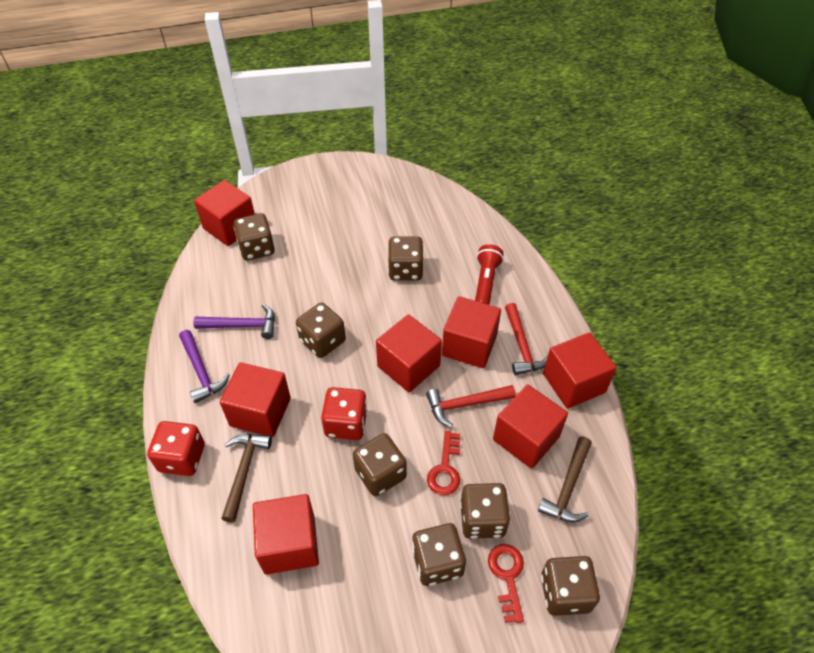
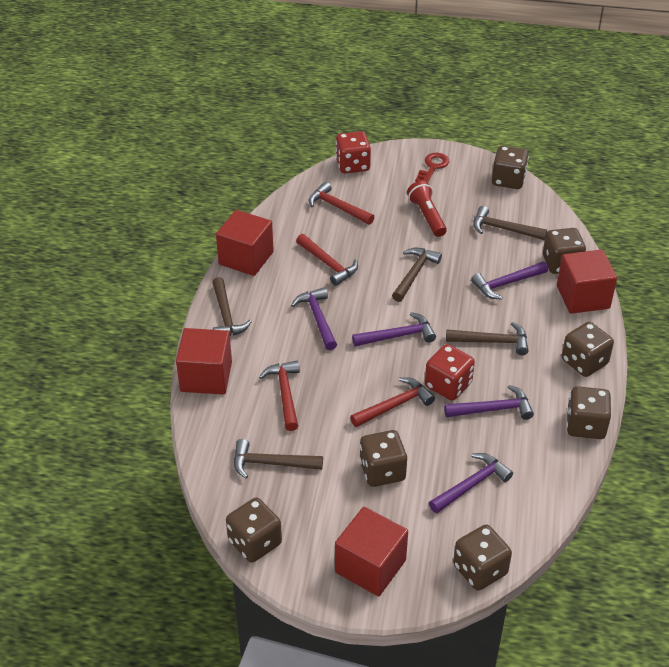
brown hammer: 2 -> 5
purple hammer: 2 -> 5
red cube: 7 -> 4
red hammer: 2 -> 4
red key: 2 -> 1

